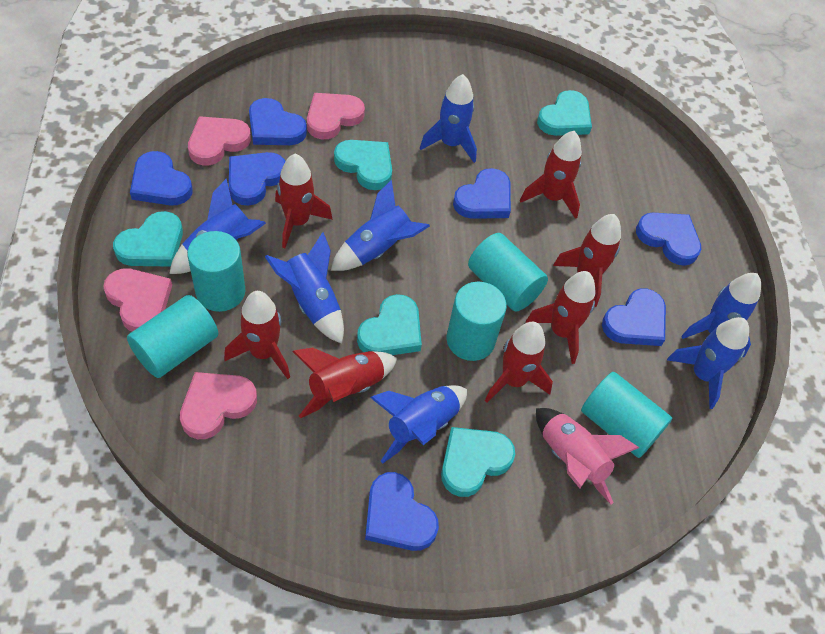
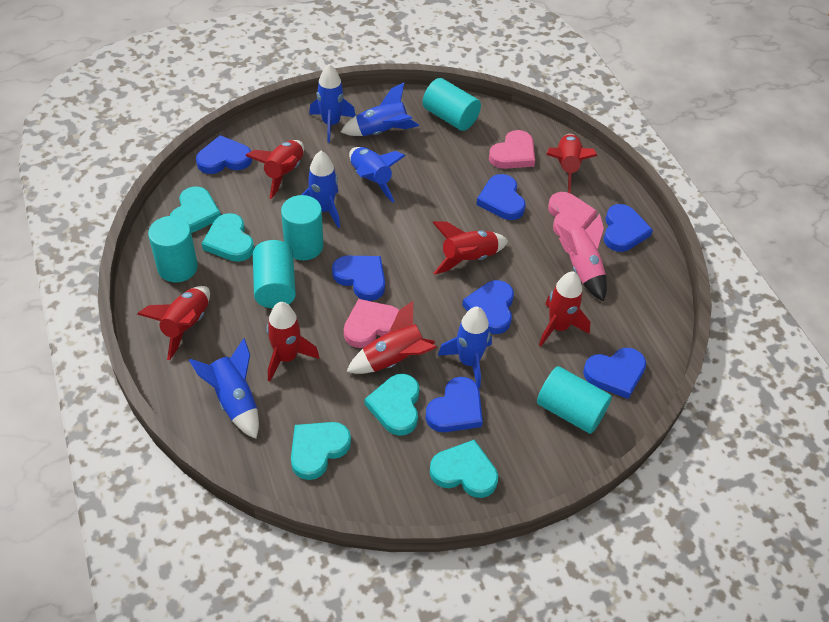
blue rocket: 7 -> 6
pink heart: 4 -> 3

